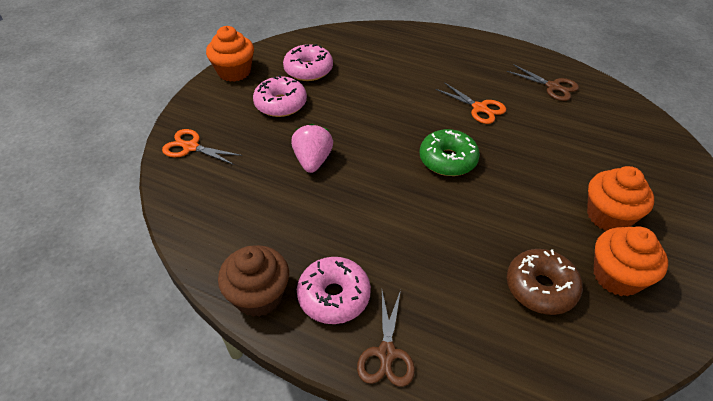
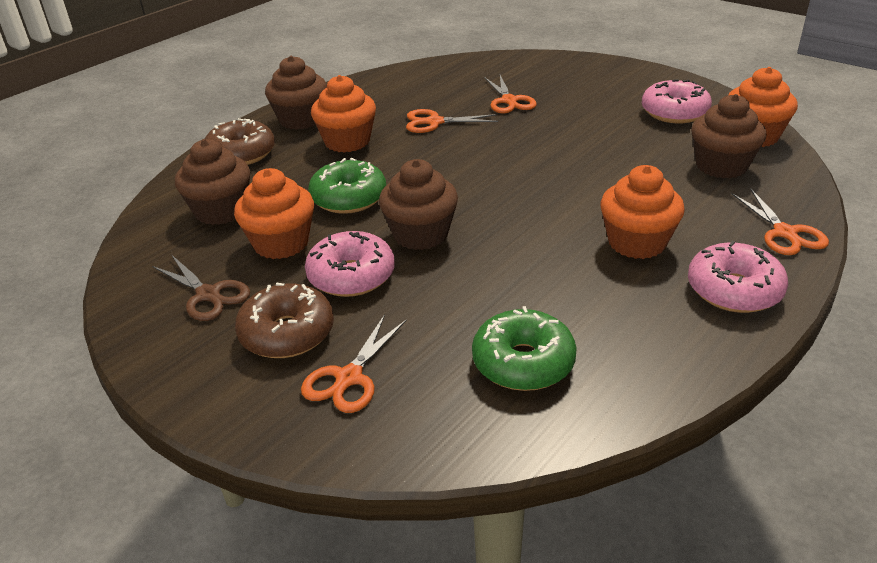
brown cupcake: 1 -> 4
brown donut: 1 -> 2
brown scissors: 2 -> 1
green donut: 1 -> 2
orange cupcake: 3 -> 4
orange scissors: 2 -> 4
pink strawberry: 1 -> 0

